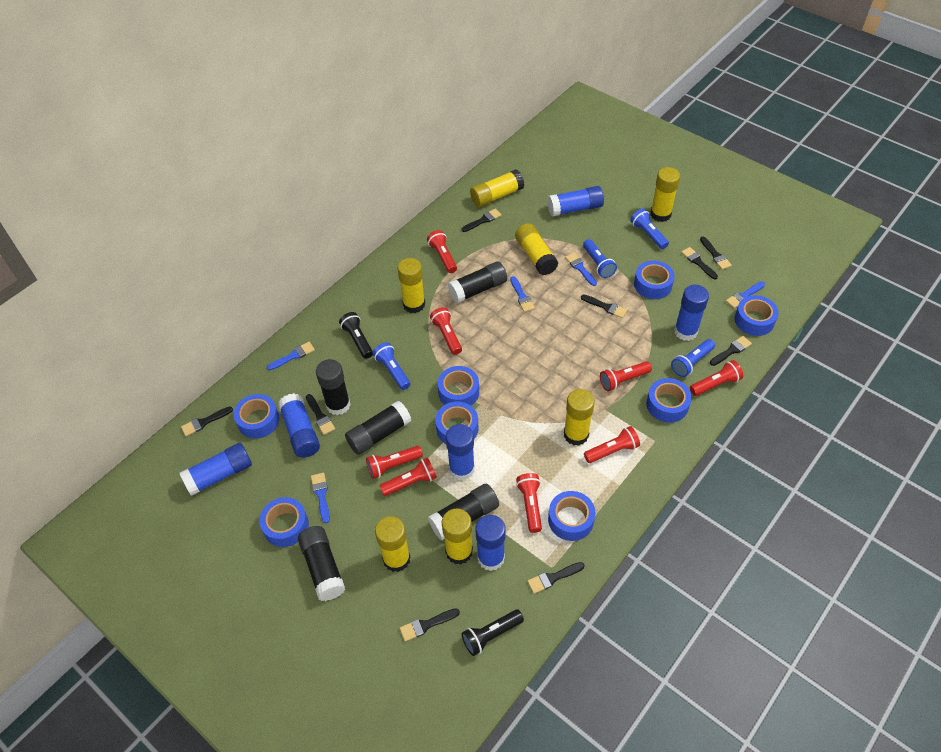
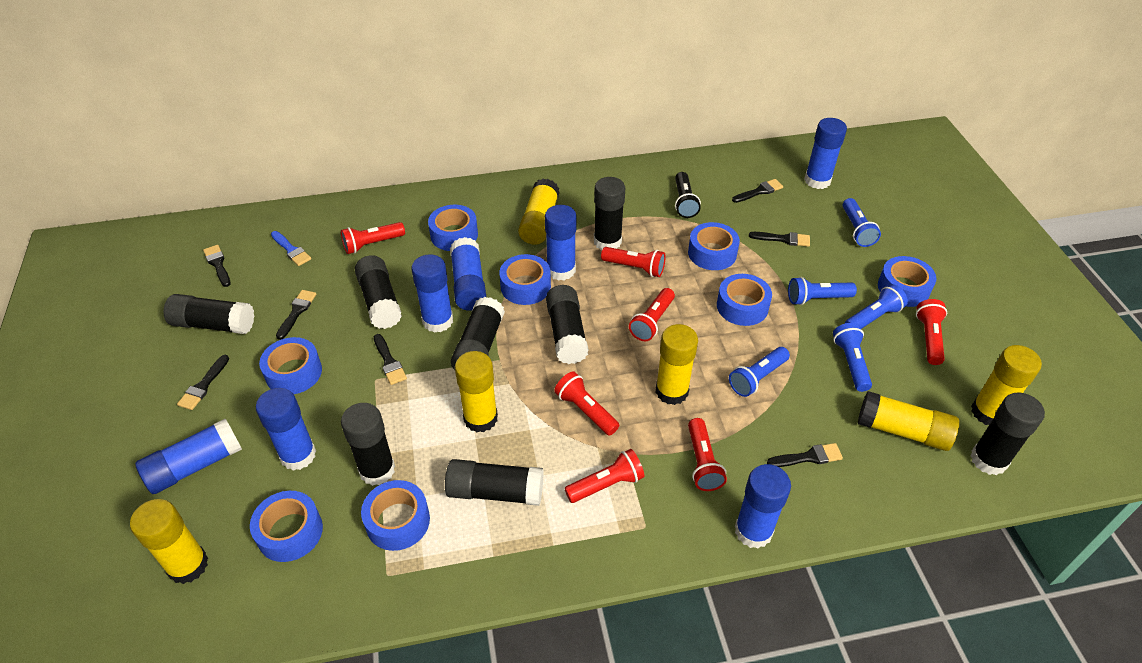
black brush: 9 -> 7
black flashlight: 2 -> 1
black glue stick: 5 -> 8
blue brush: 5 -> 1
blue flashlight: 4 -> 5
blue glue stick: 6 -> 7
red flashlight: 8 -> 7
yellow glue stick: 7 -> 6

